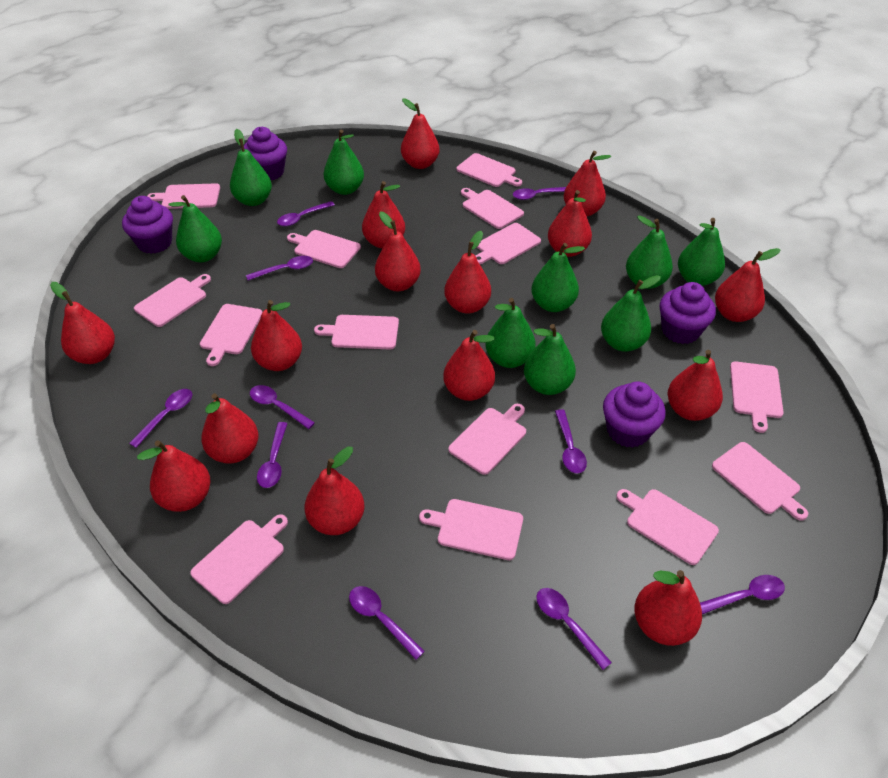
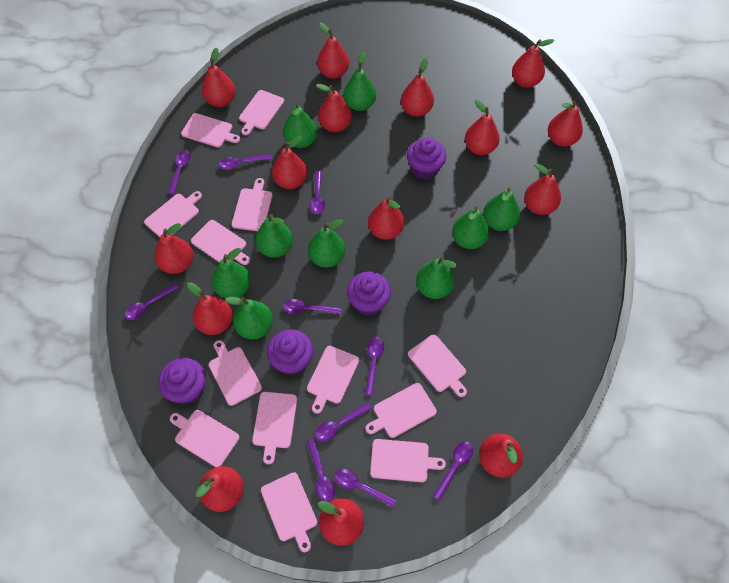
pink cutting board: 14 -> 13

